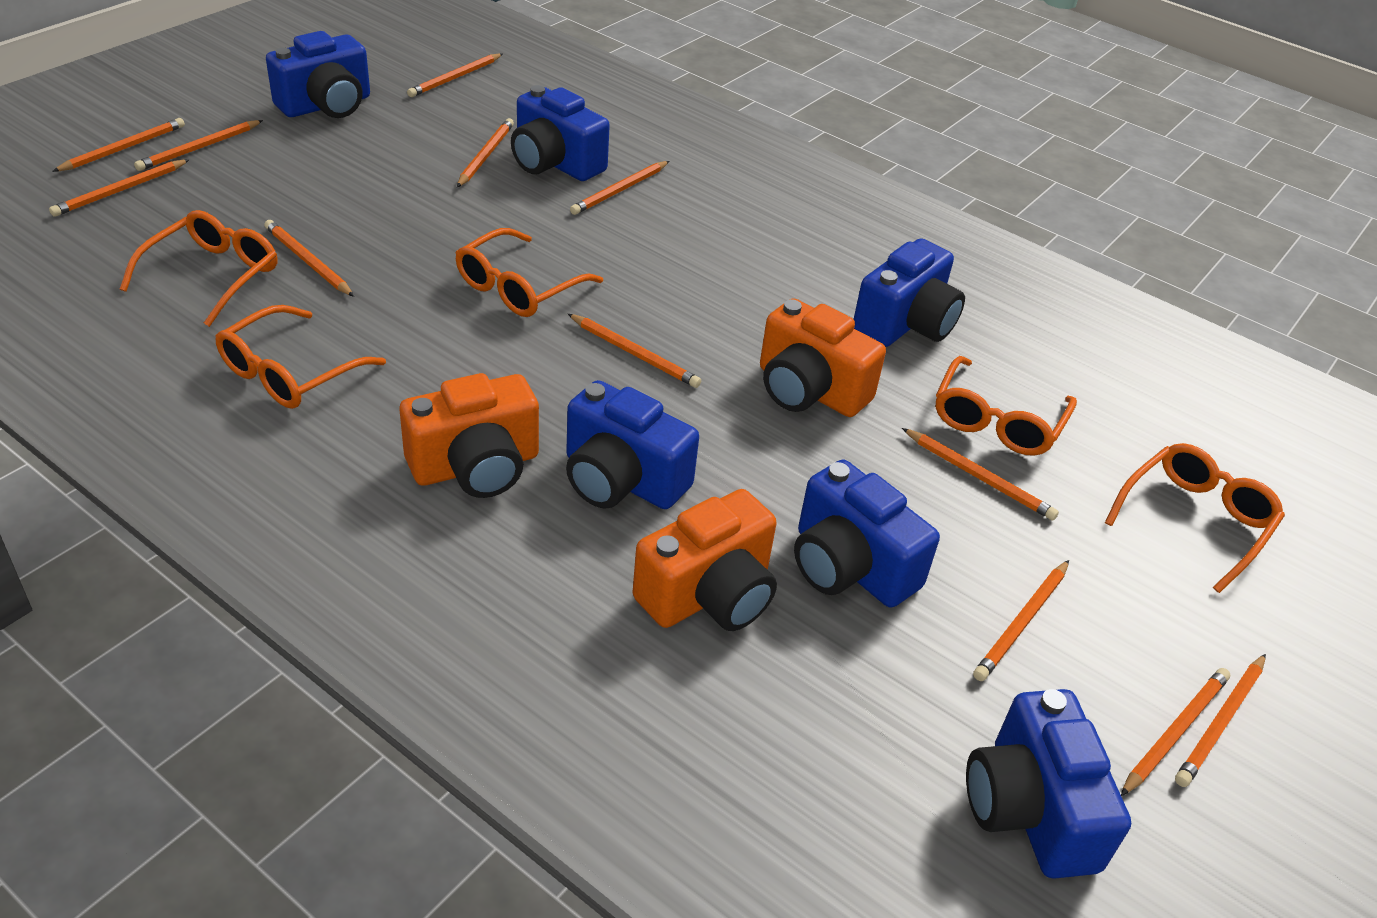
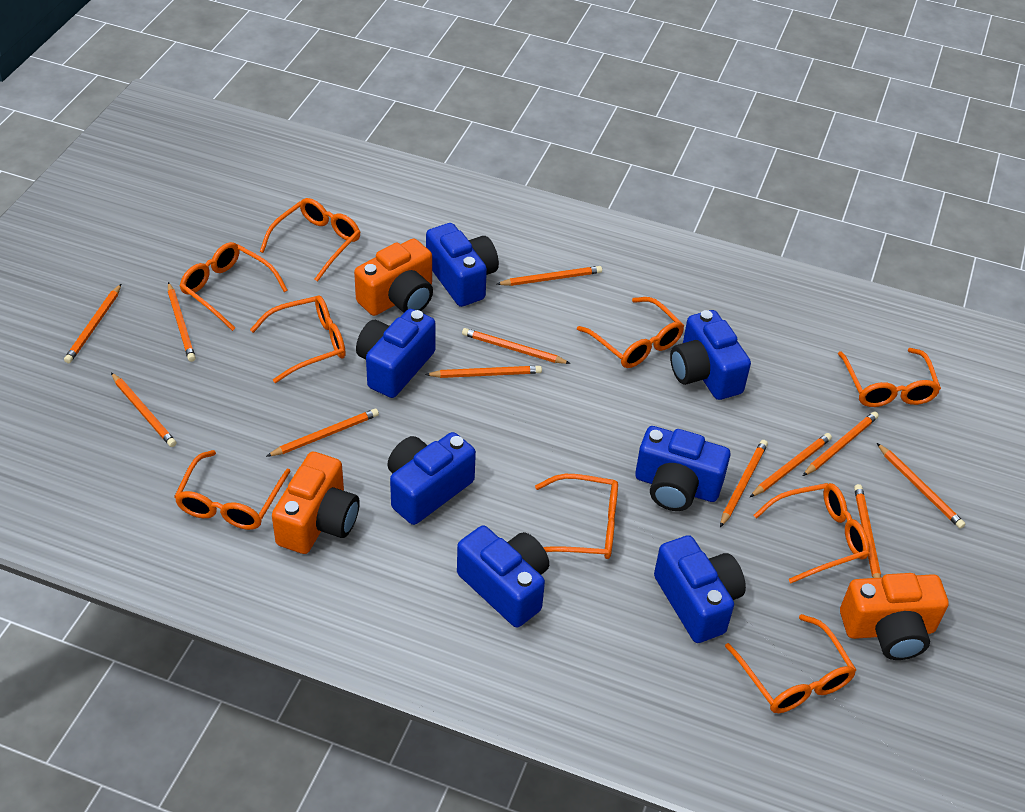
blue camera: 6 -> 7
orange glasses: 5 -> 9

